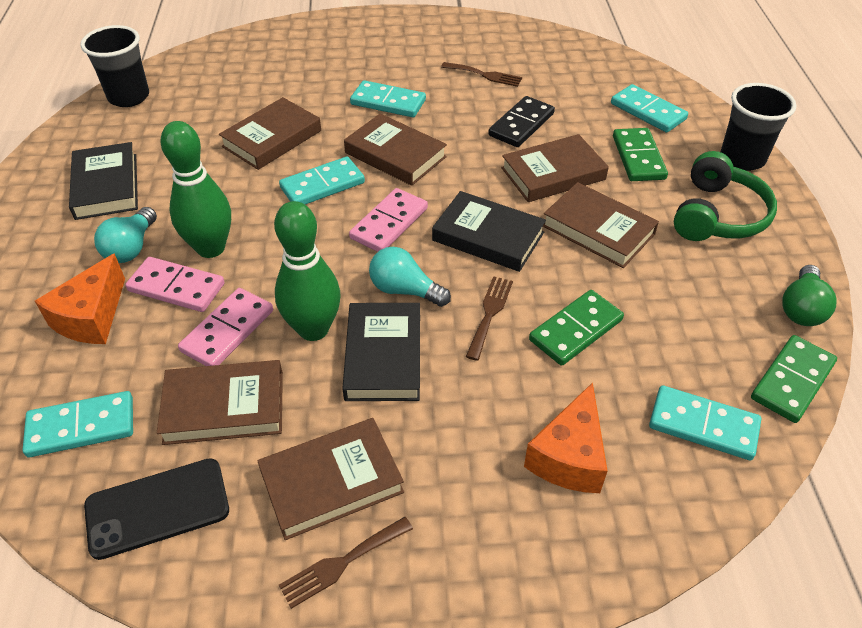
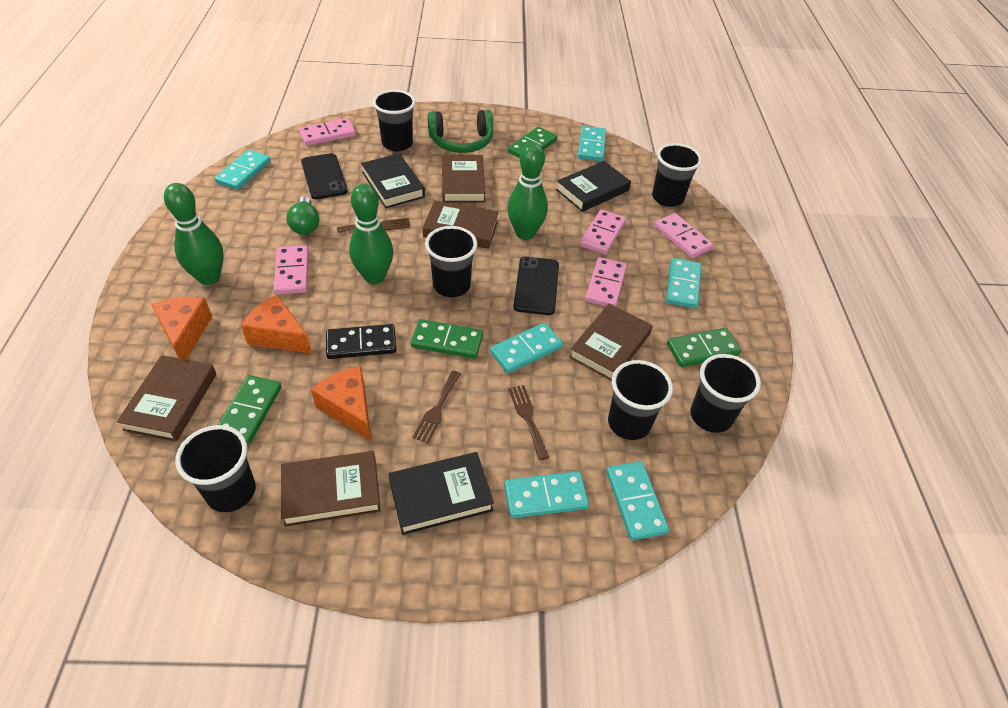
black cup: 2 -> 6
black phone: 1 -> 2
brown book: 6 -> 5
green bowling pin: 2 -> 3
green domino: 3 -> 4
orange cheese: 2 -> 3
pink domino: 3 -> 5
turquoise domino: 5 -> 6
turquoise light bulb: 2 -> 0

